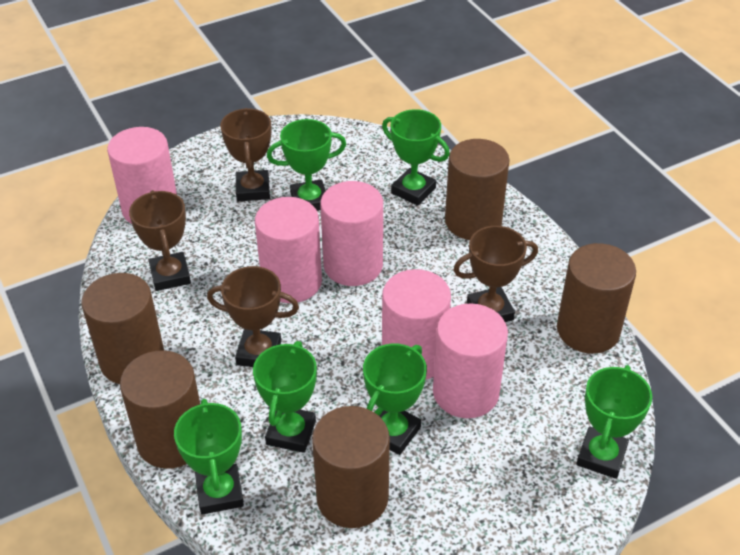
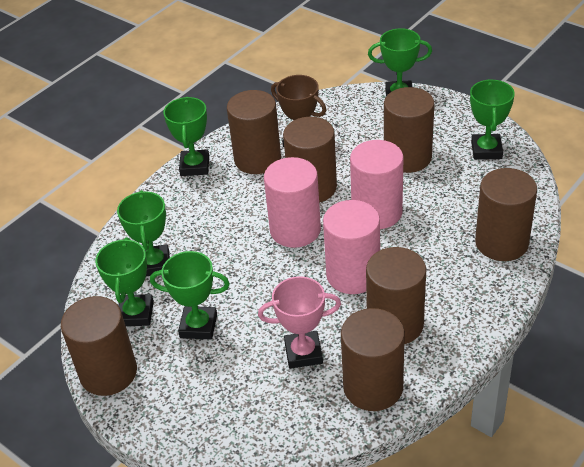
brown cylinder: 5 -> 7
brown trophy: 4 -> 1
pink cylinder: 5 -> 3
pink trophy: 0 -> 1

